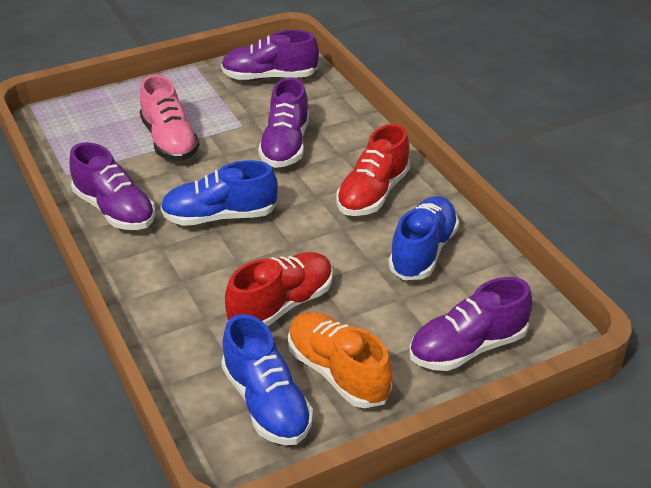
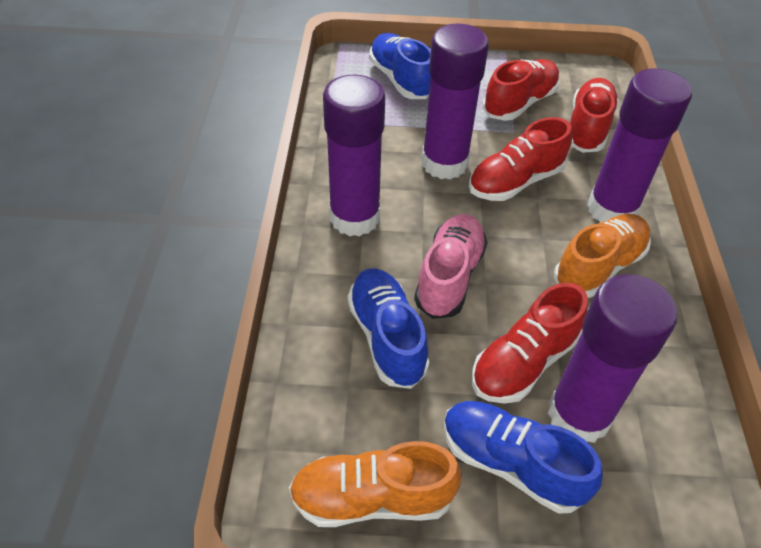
orange shoe: 1 -> 2
purple glue stick: 0 -> 4
purple shoe: 4 -> 0
red shoe: 2 -> 4

